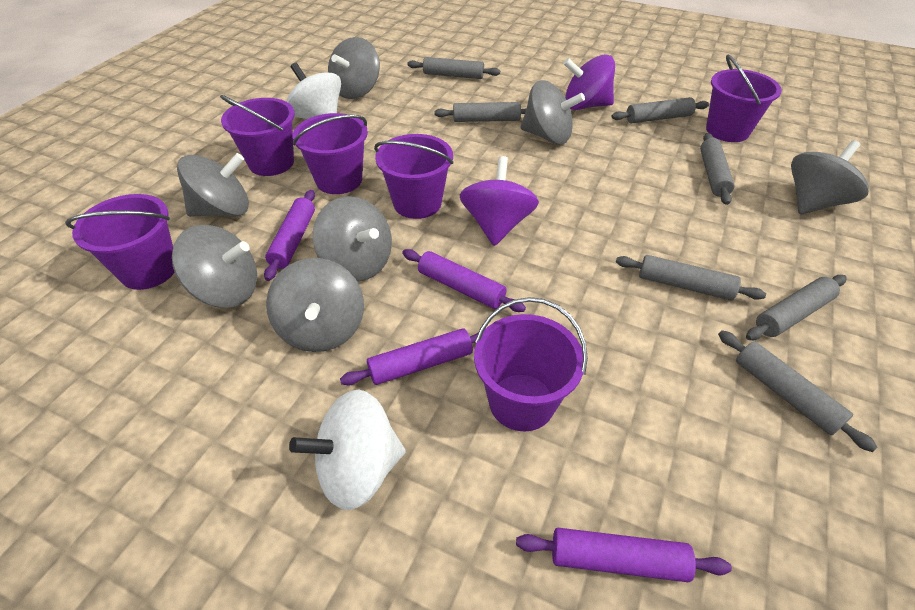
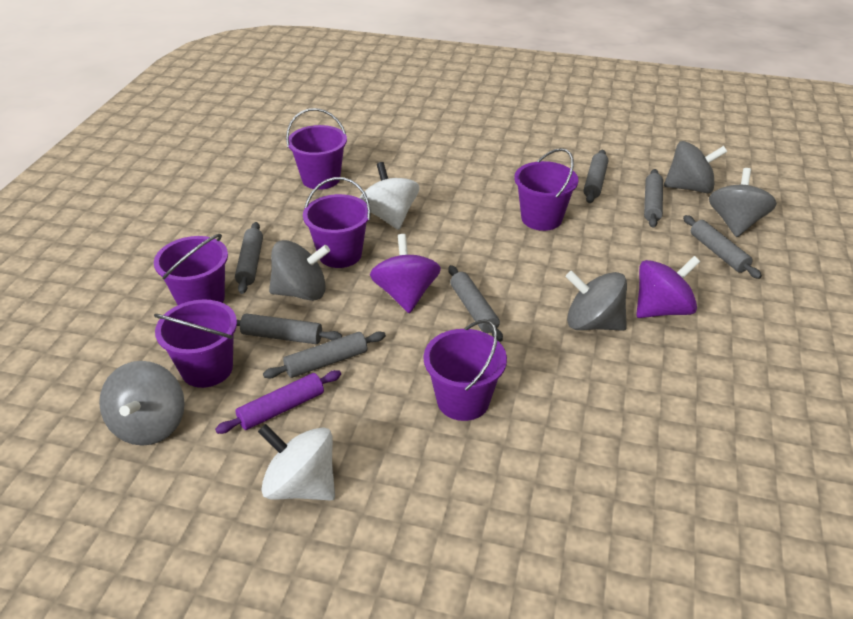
grey spinning top: 7 -> 5
purple rolling pin: 4 -> 1

